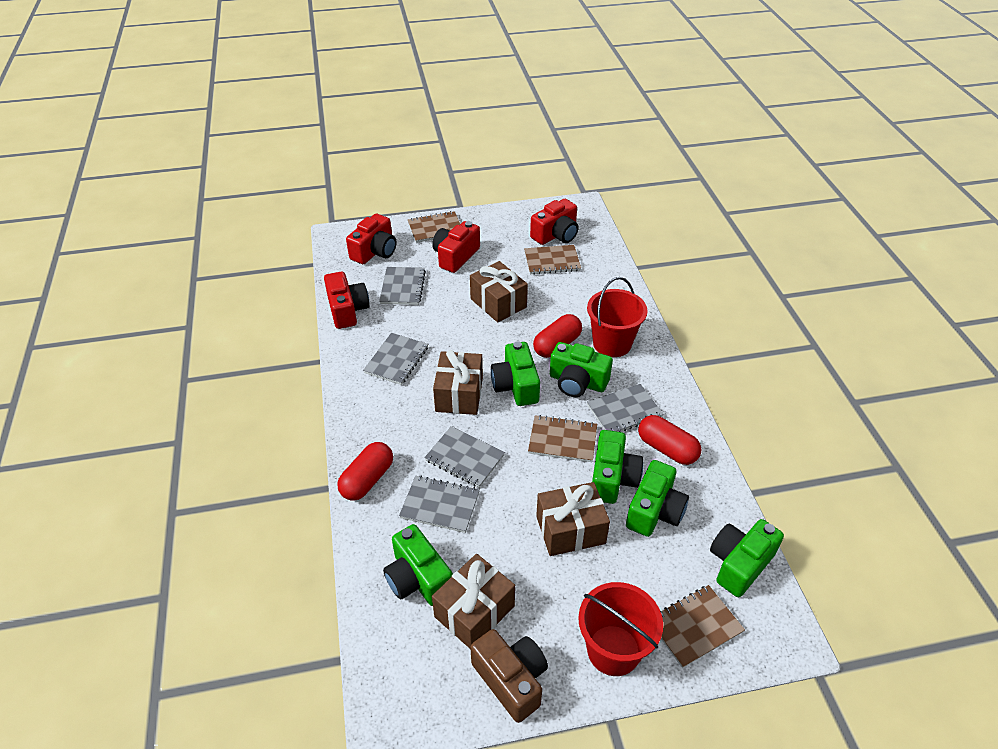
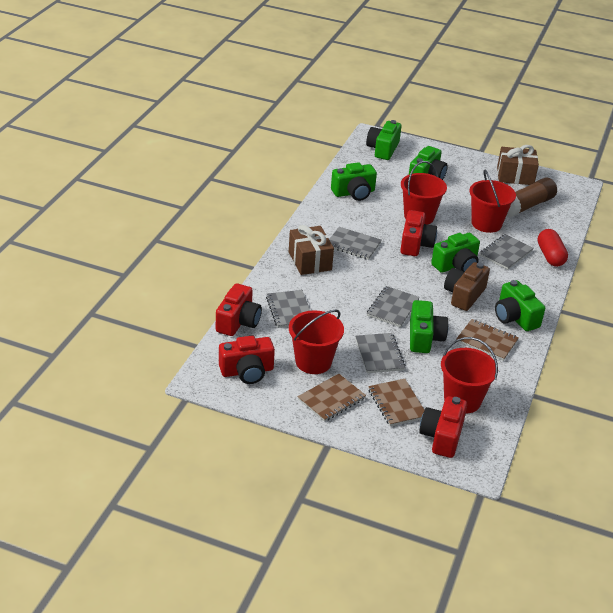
brown gift: 4 -> 2
brown glue stick: 0 -> 1
brown notebook: 4 -> 3
red bucket: 2 -> 4
red capsule: 3 -> 1

